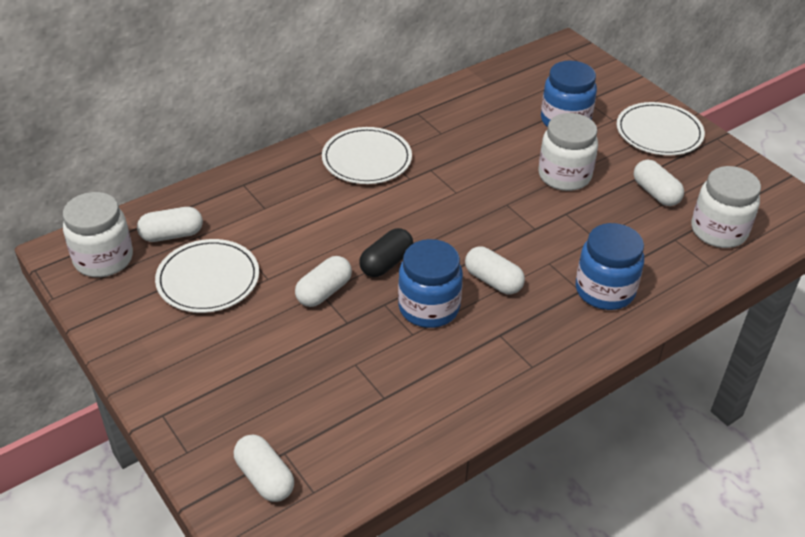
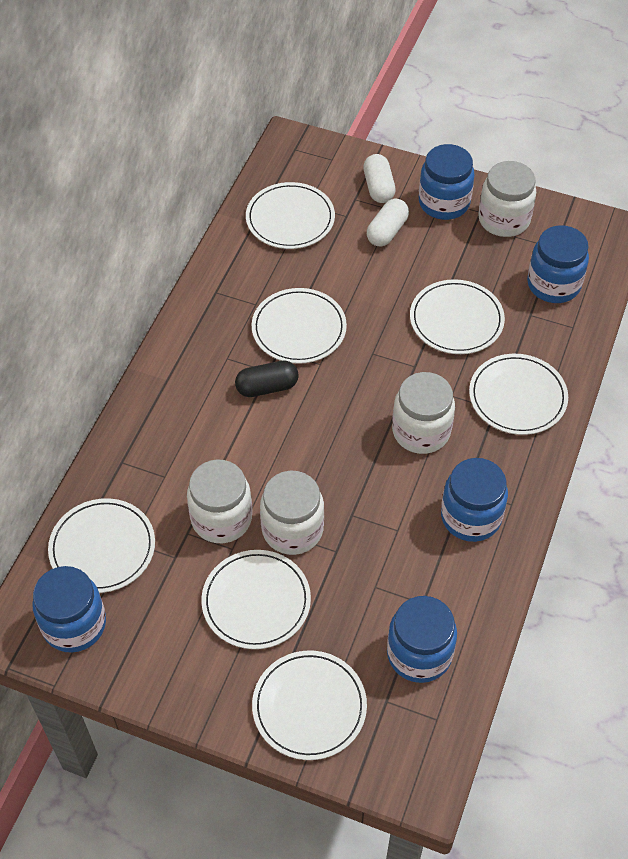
blue jar: 3 -> 5
white capsule: 5 -> 2
white jar: 3 -> 4
white plate: 3 -> 7

